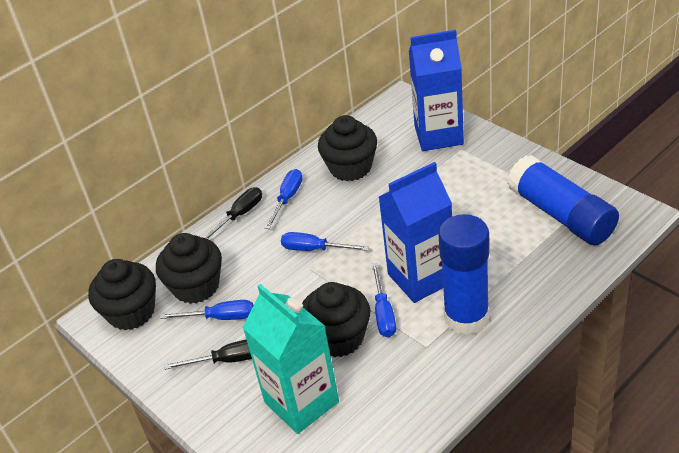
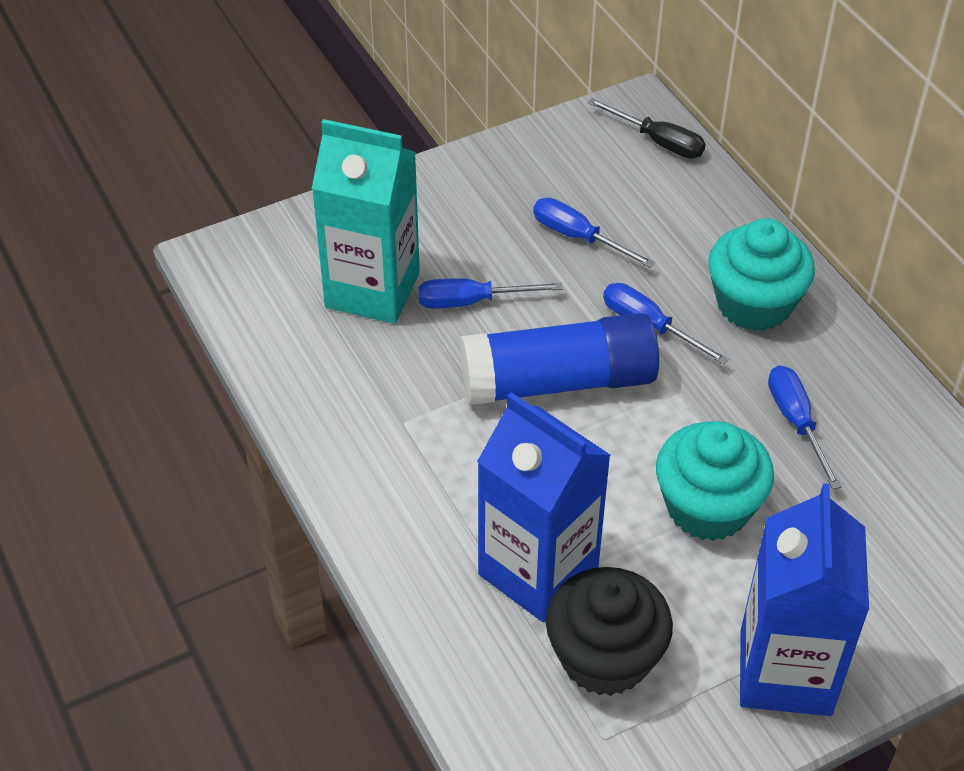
black cupcake: 4 -> 1
black screwdriver: 2 -> 1
blue glue stick: 2 -> 1
turquoise cupcake: 0 -> 2

